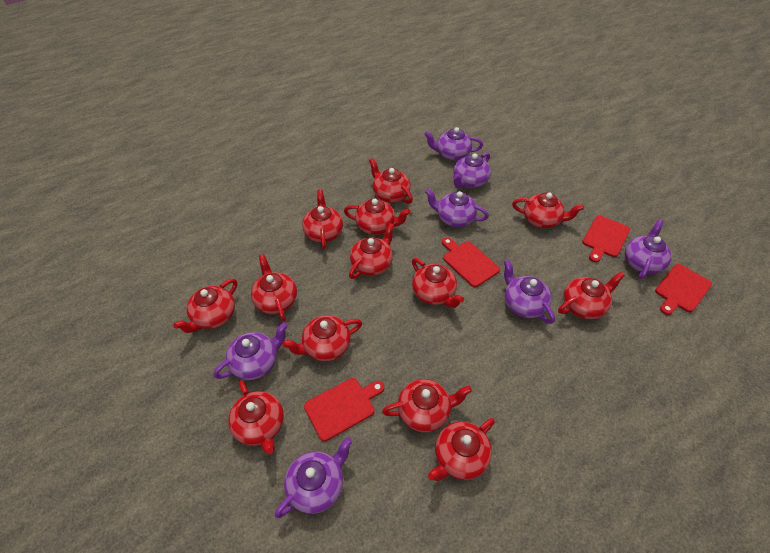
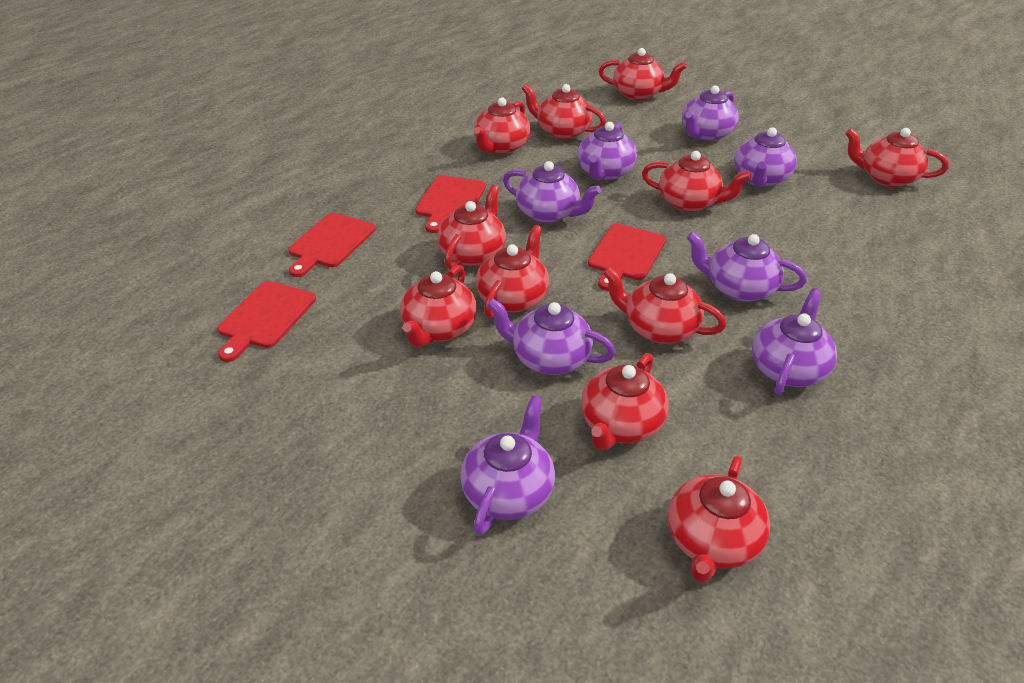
purple teapot: 7 -> 8
red teapot: 13 -> 11

